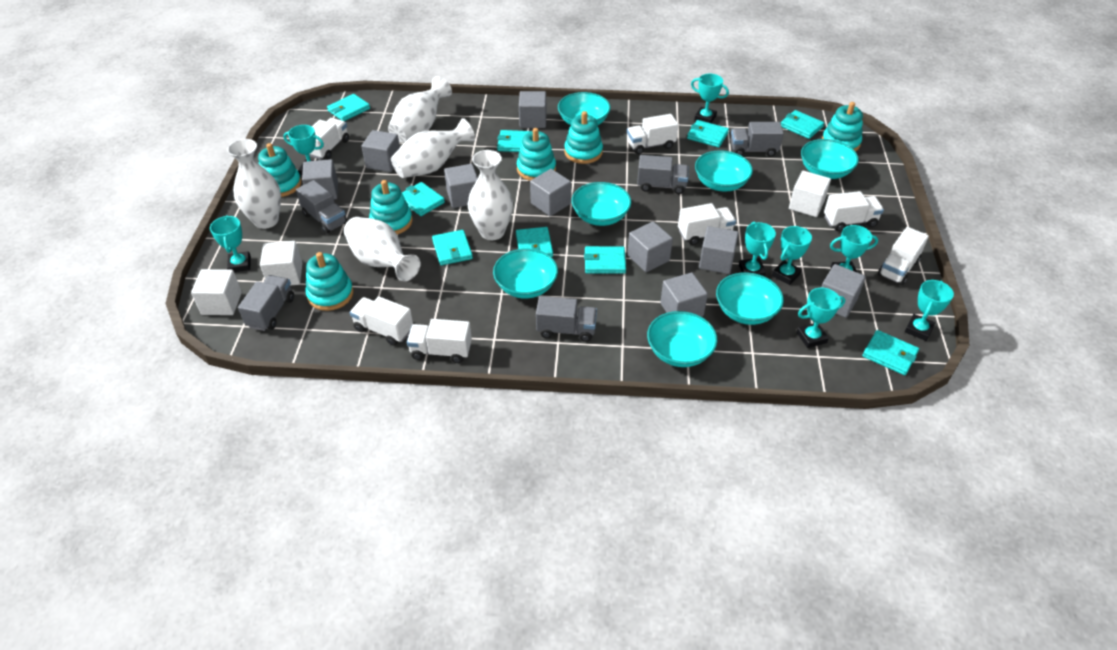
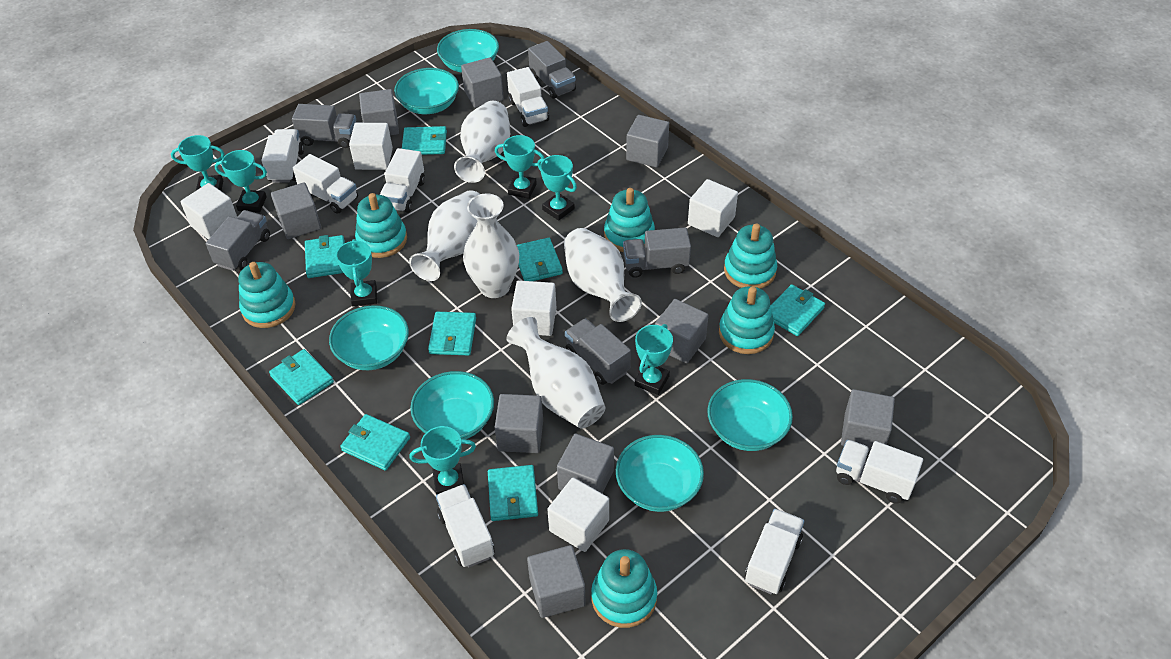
turquoise bowl: 7 -> 6
turquoise trophy: 8 -> 7
turquoise wallet: 9 -> 8
white cube: 3 -> 5

